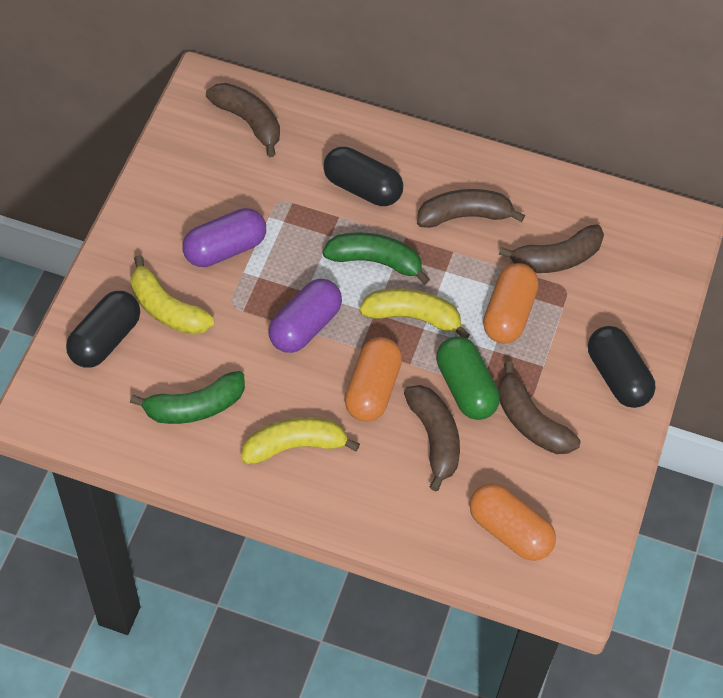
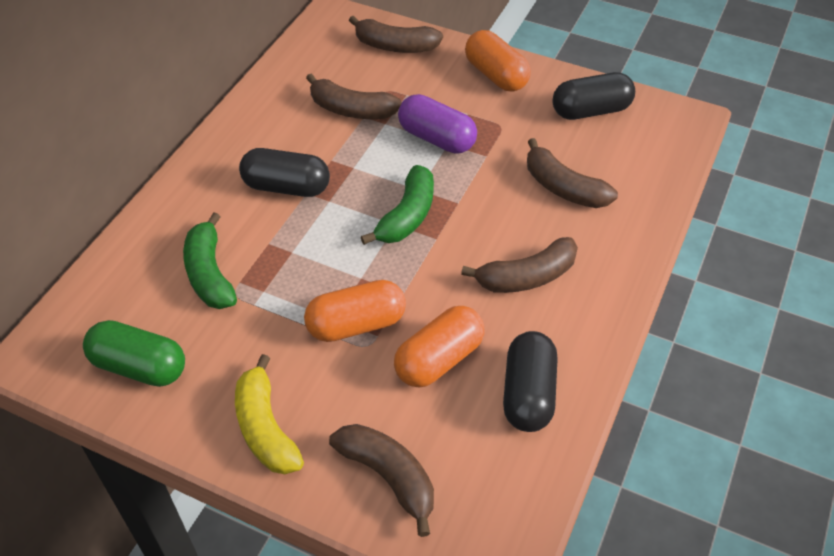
purple capsule: 2 -> 1
yellow banana: 3 -> 1

